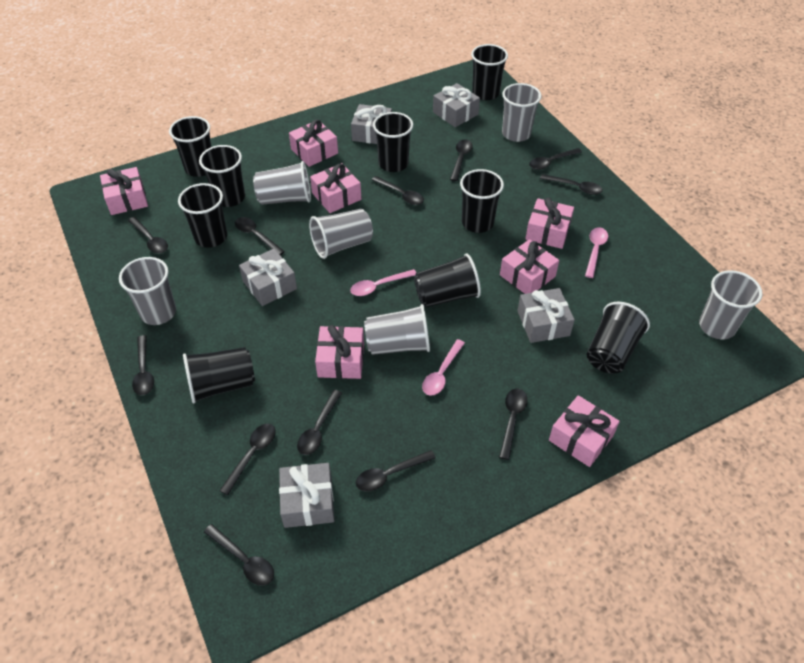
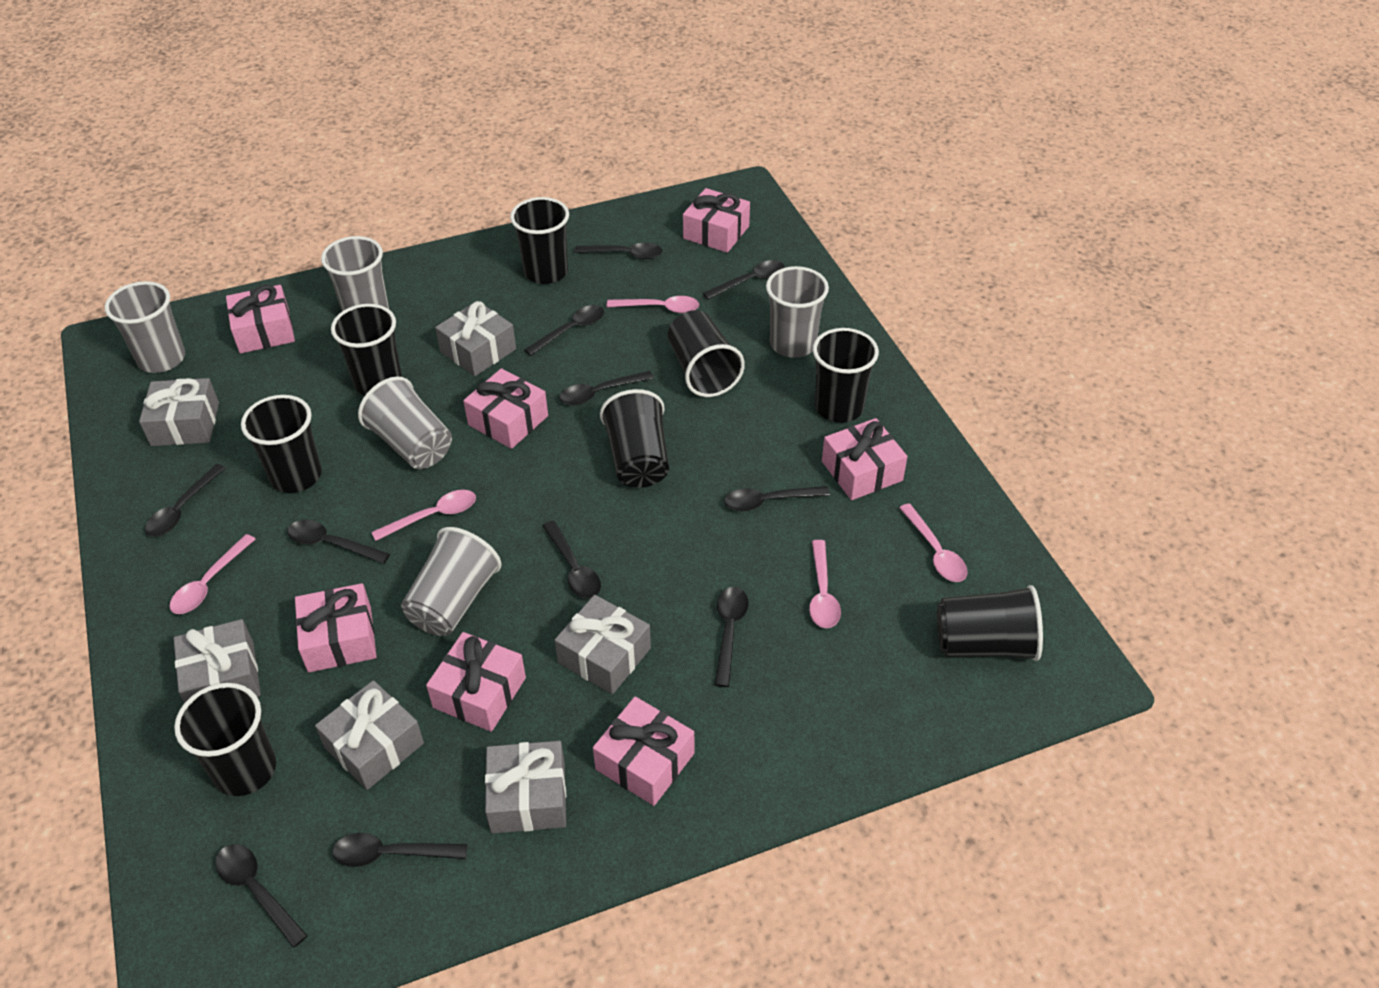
black cup: 9 -> 8
black spoon: 12 -> 11
grey cup: 6 -> 5
grey gift: 5 -> 6
pink spoon: 3 -> 5

